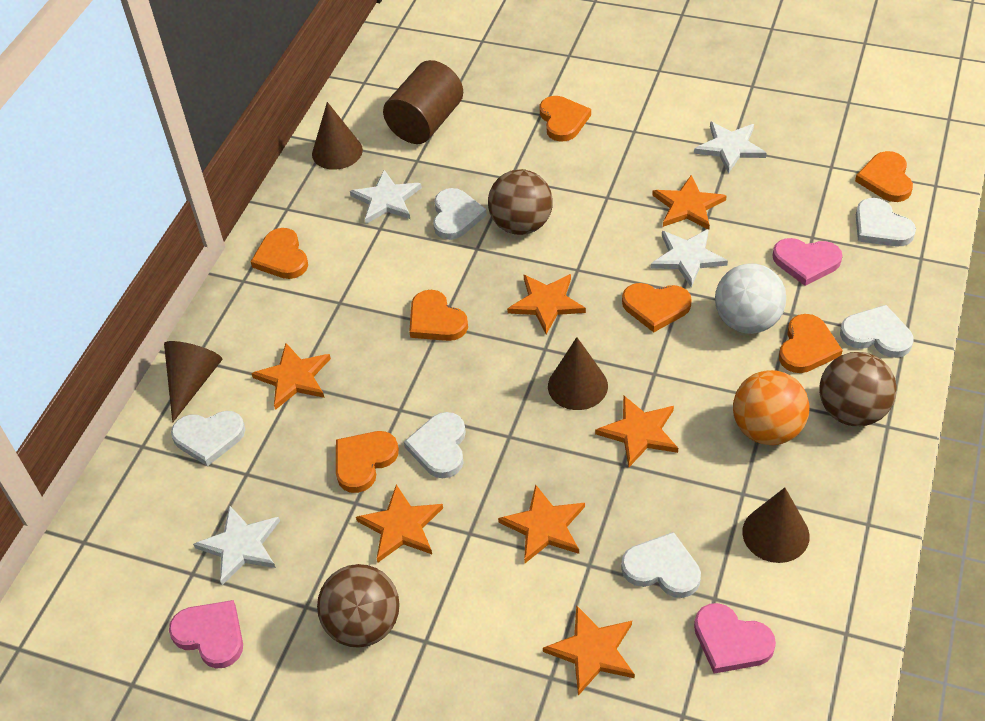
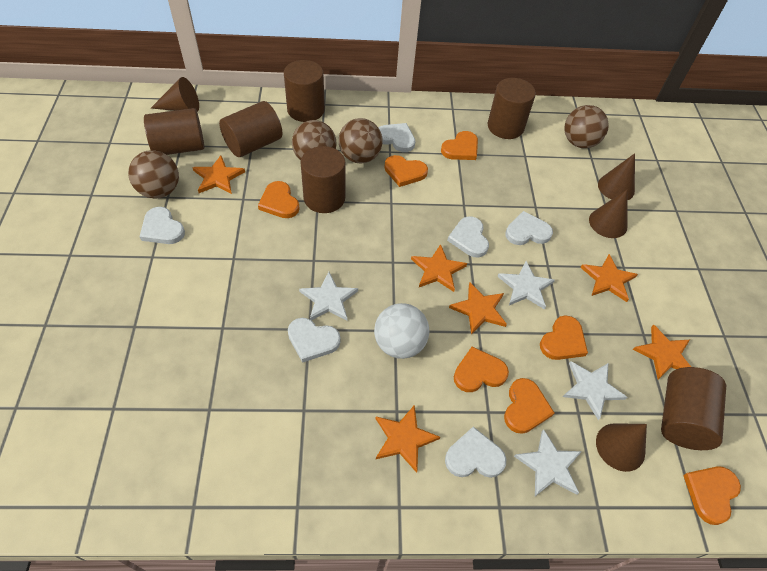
brown ball: 3 -> 4
brown cylinder: 1 -> 6
orange ball: 1 -> 0
orange star: 7 -> 6
pink heart: 3 -> 0

